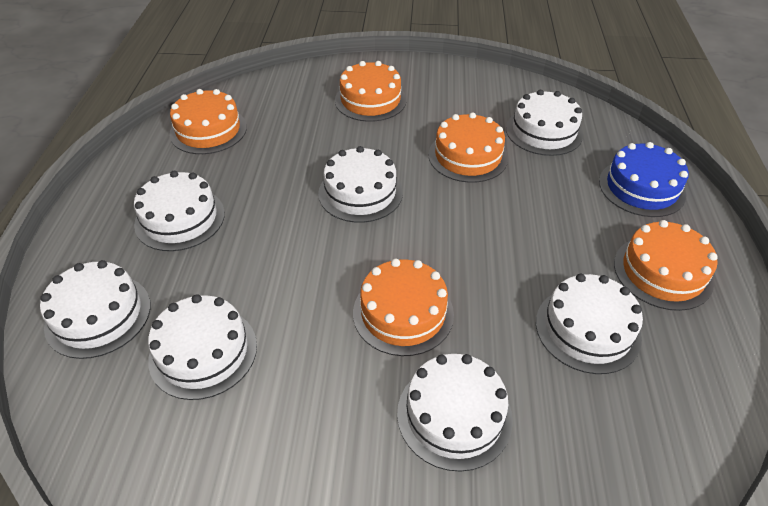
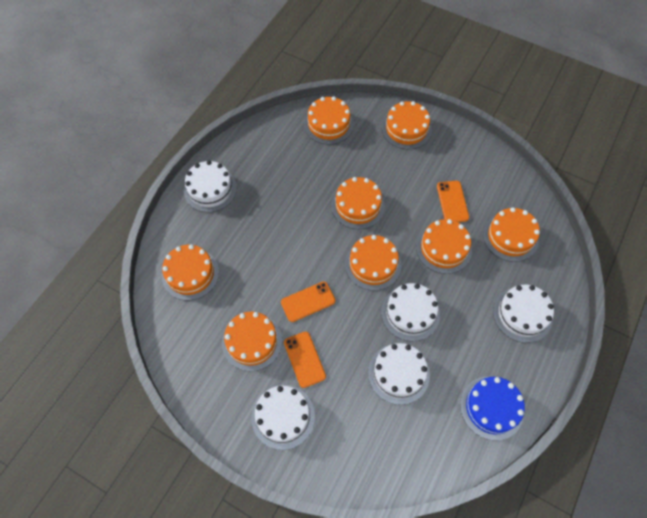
orange cake: 5 -> 8
orange phone: 0 -> 3
white cake: 7 -> 5

